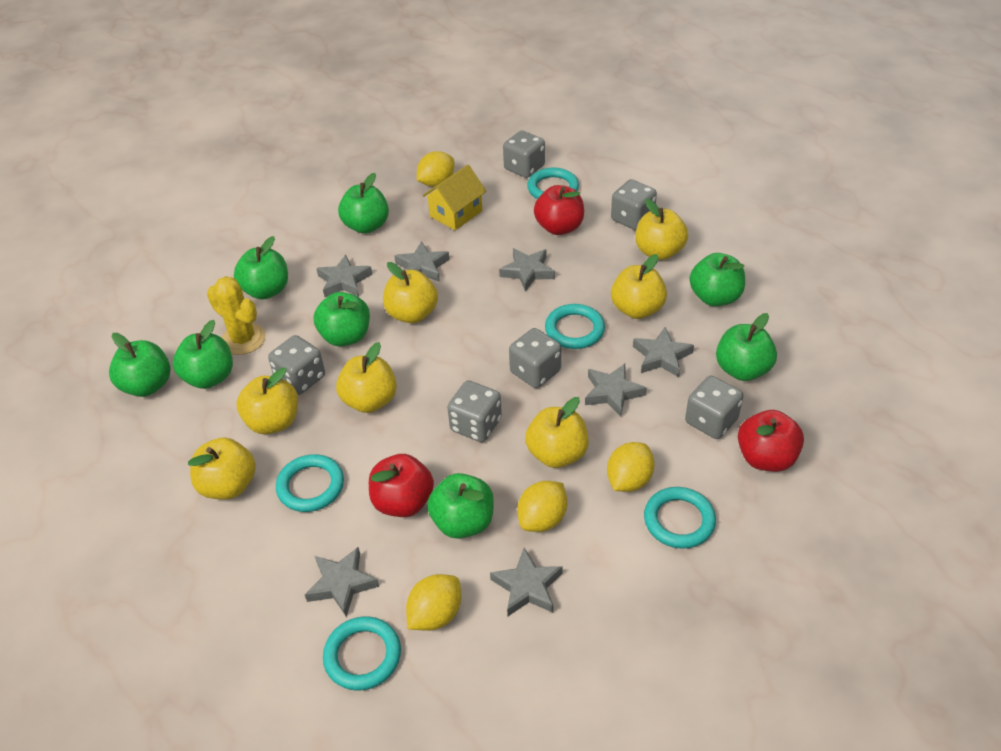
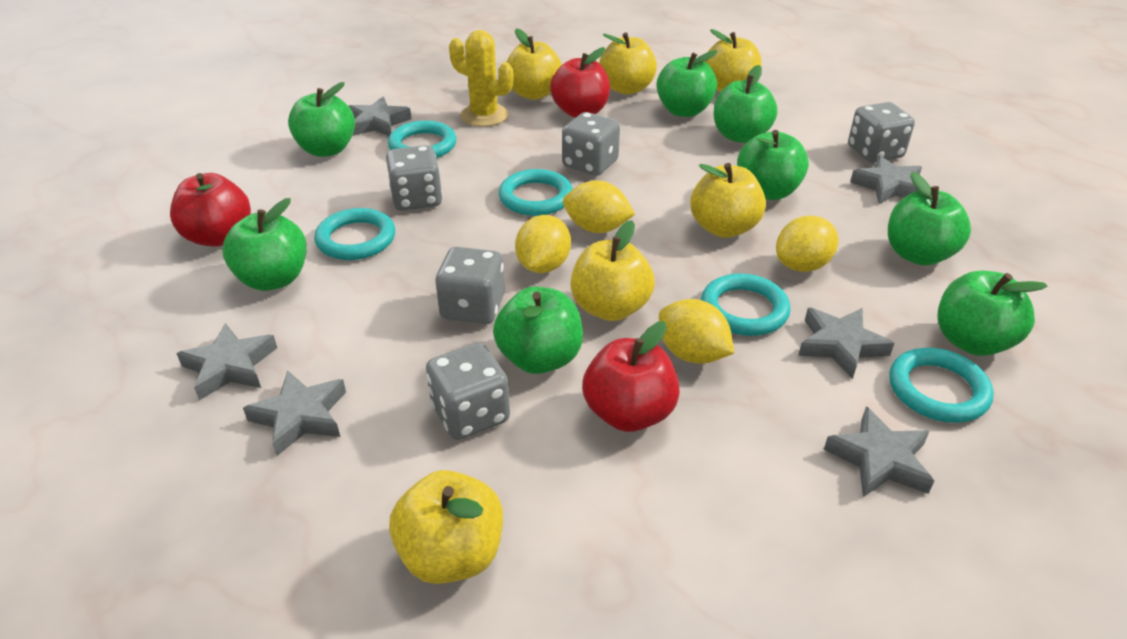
grey dice: 6 -> 5
grey star: 7 -> 6
yellow apple: 7 -> 6
yellow house: 1 -> 0

